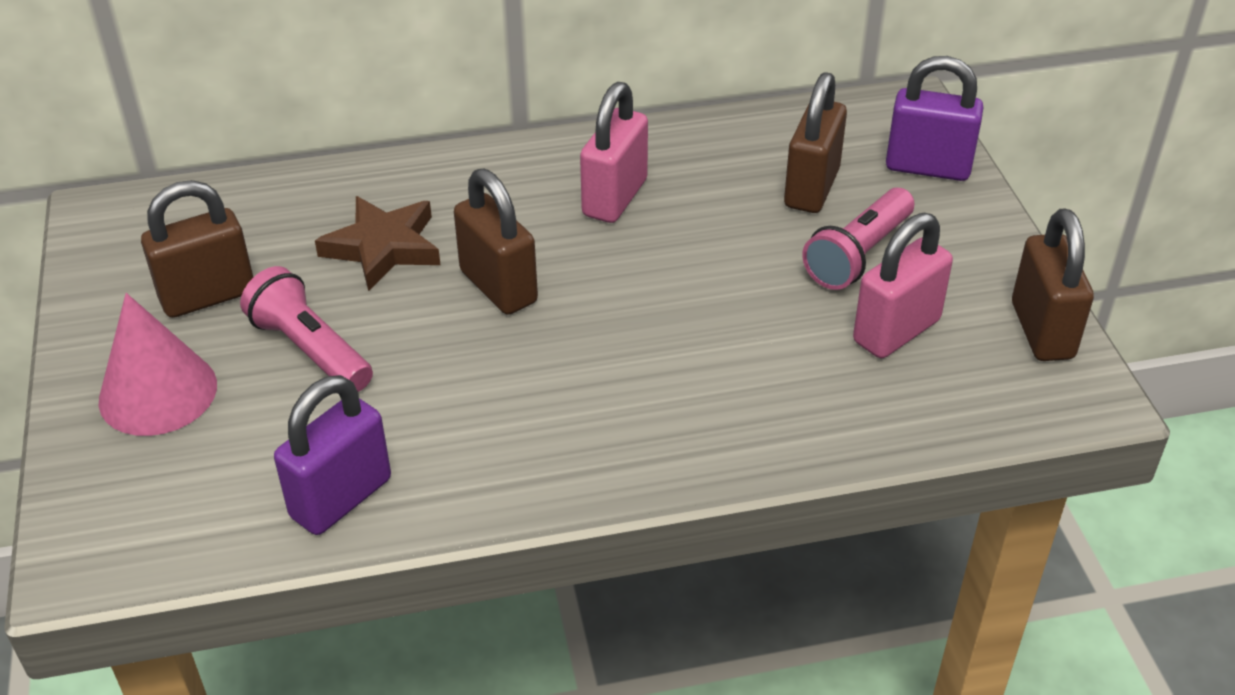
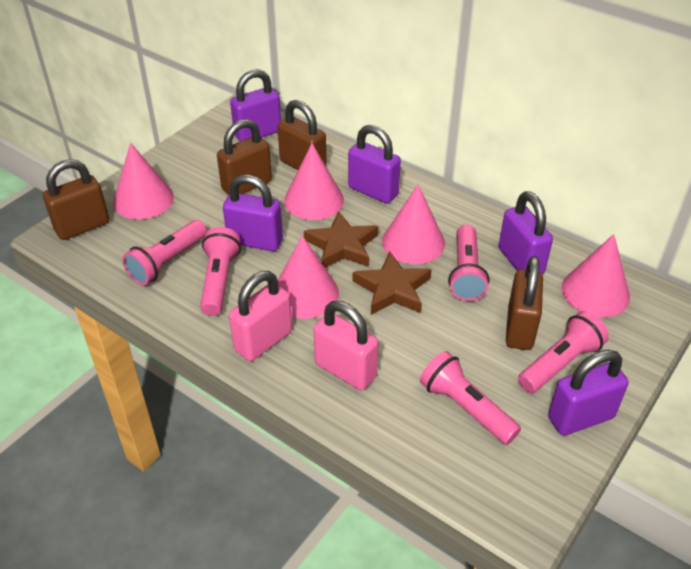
brown star: 1 -> 2
pink cone: 1 -> 5
pink flashlight: 2 -> 5
purple padlock: 2 -> 5

